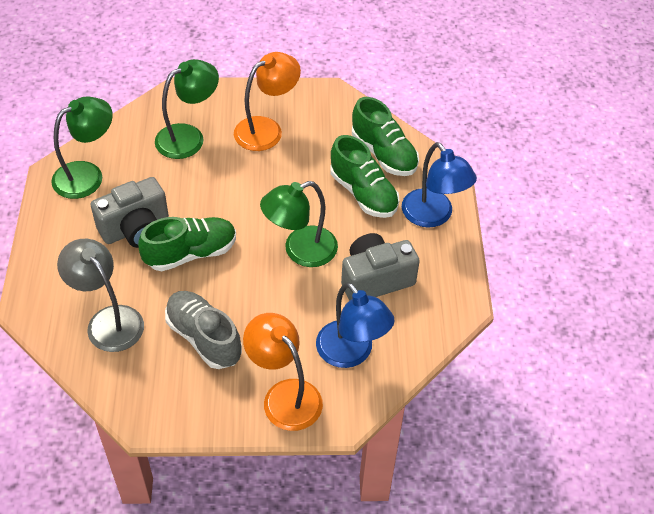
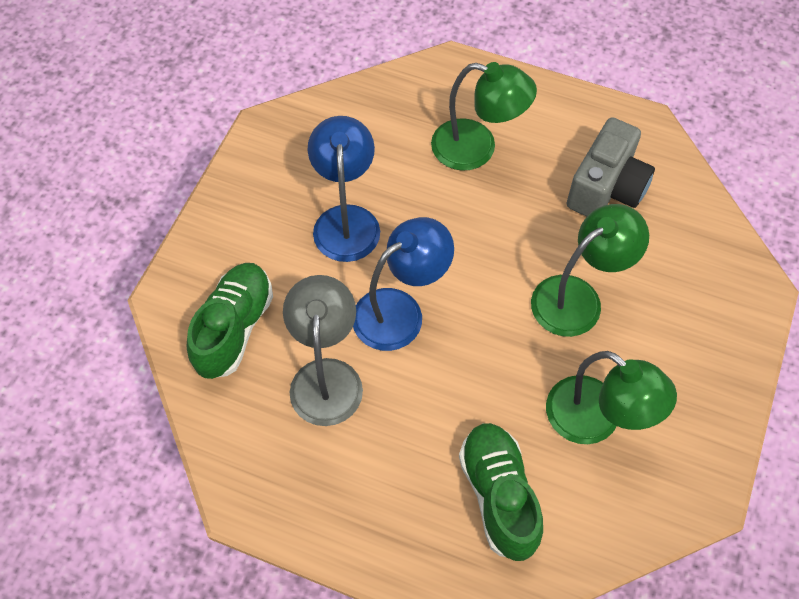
green shoe: 3 -> 2
grey camera: 2 -> 1
grey shoe: 1 -> 0
orange lamp: 2 -> 0

